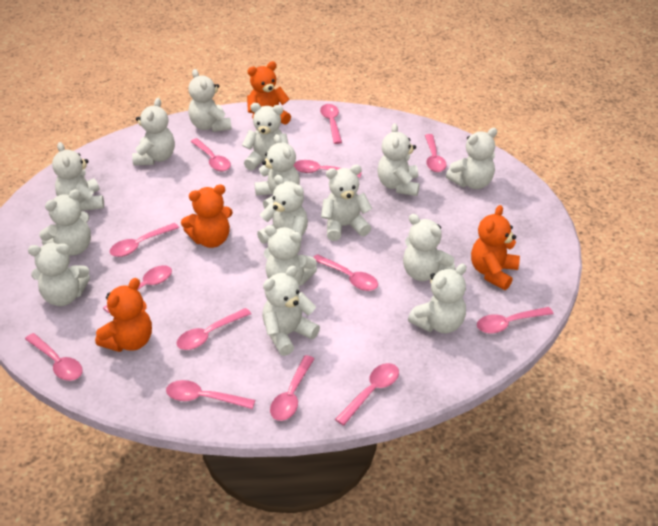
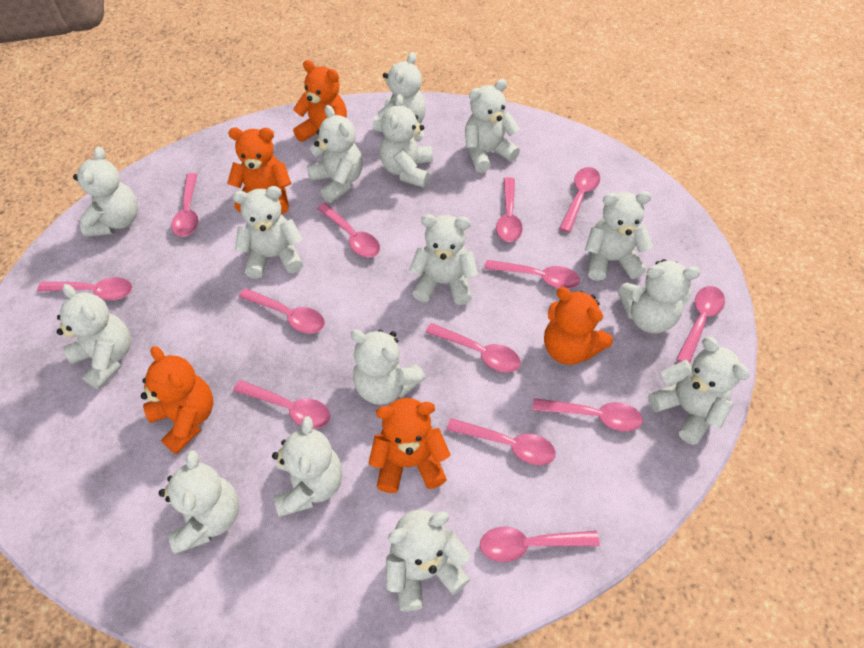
orange teddy bear: 4 -> 5

